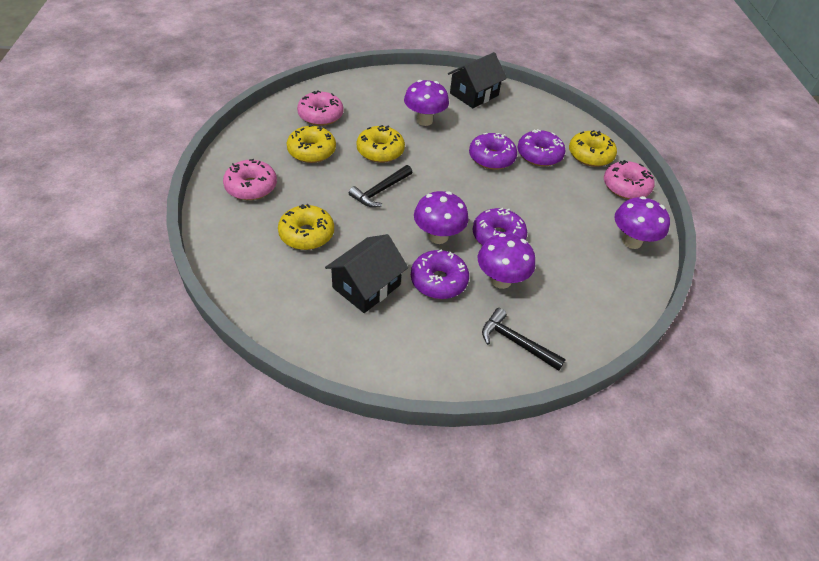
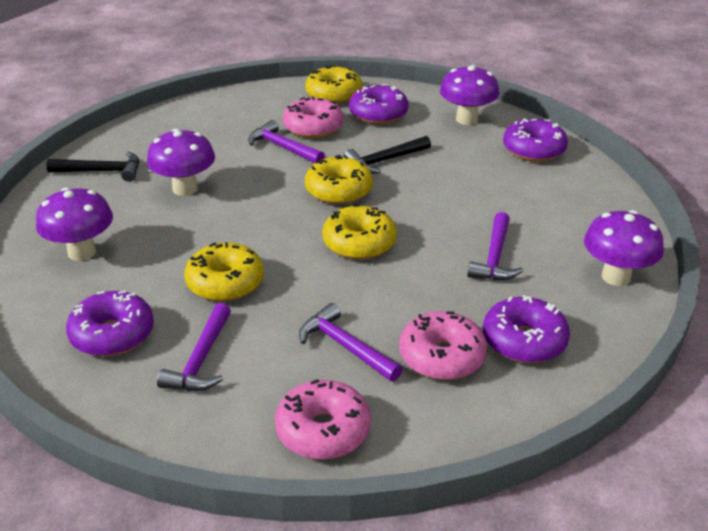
black house: 2 -> 0
purple hammer: 0 -> 4

